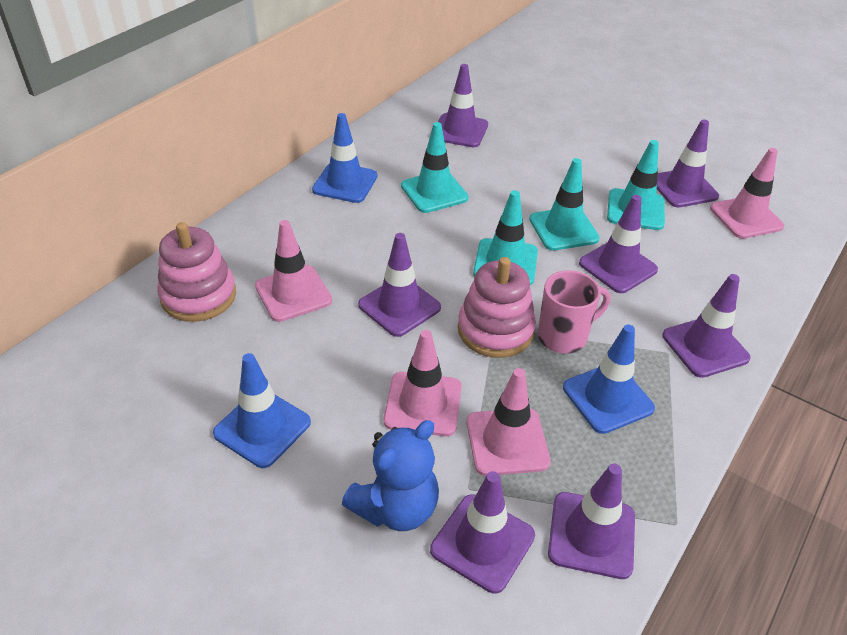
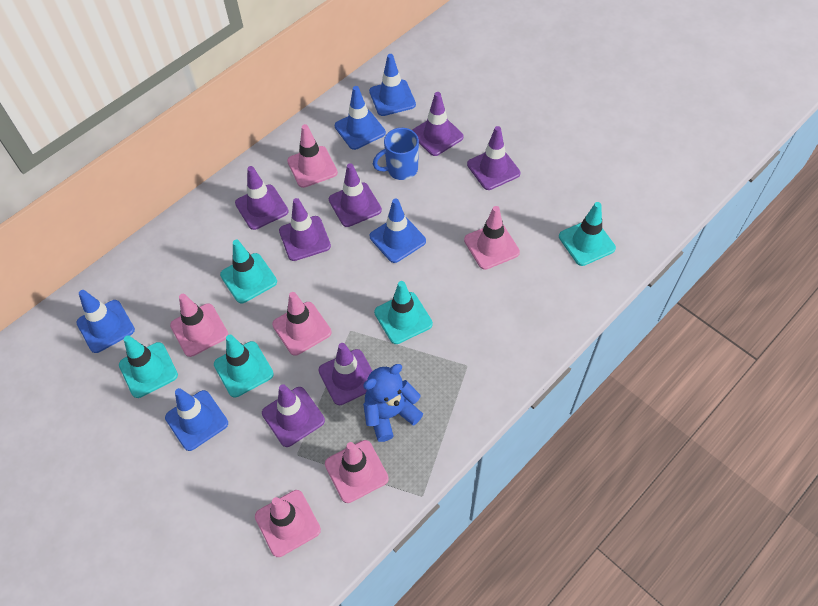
blue mug: 0 -> 1
blue traffic cone: 3 -> 5
pink mug: 1 -> 0
pink stacking toy: 2 -> 0
pink traffic cone: 4 -> 6
turquoise traffic cone: 4 -> 5

